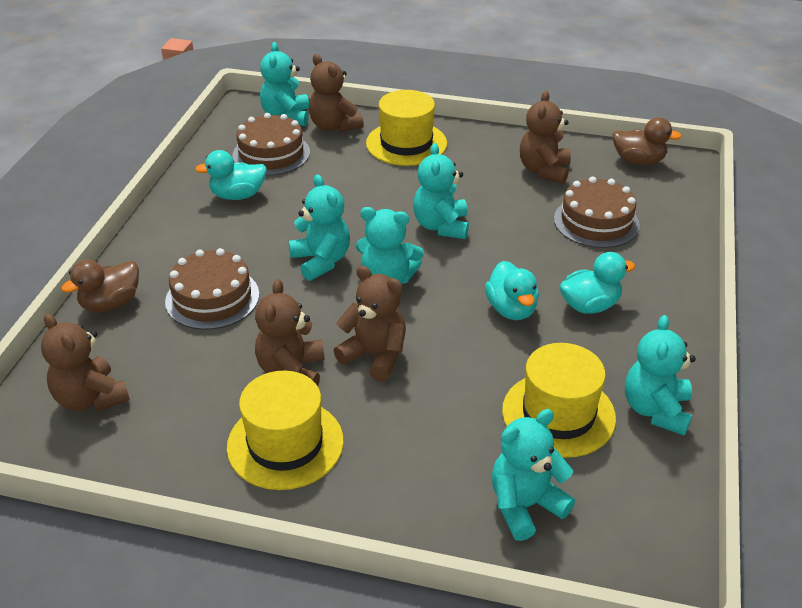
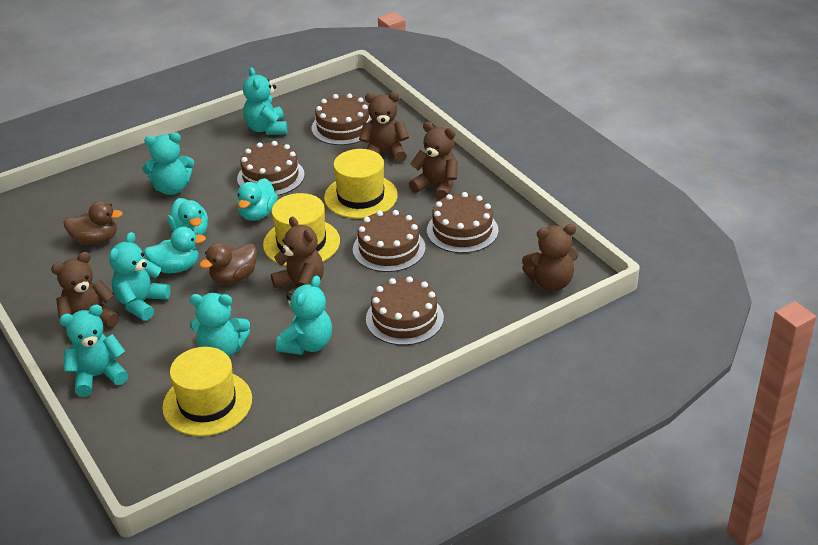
brown cake: 3 -> 5

